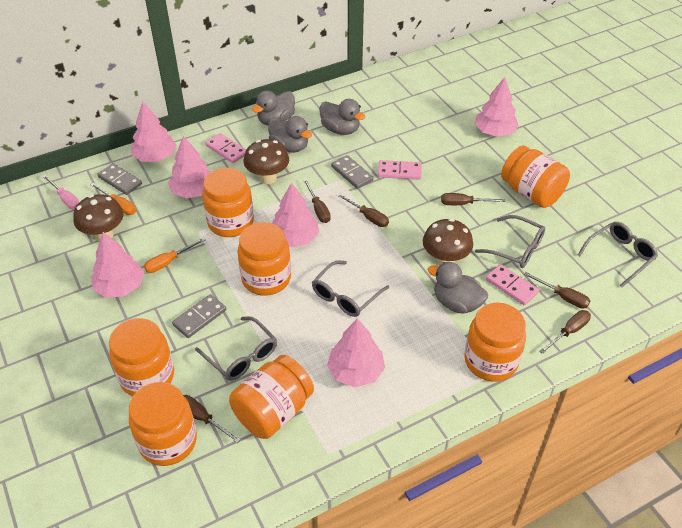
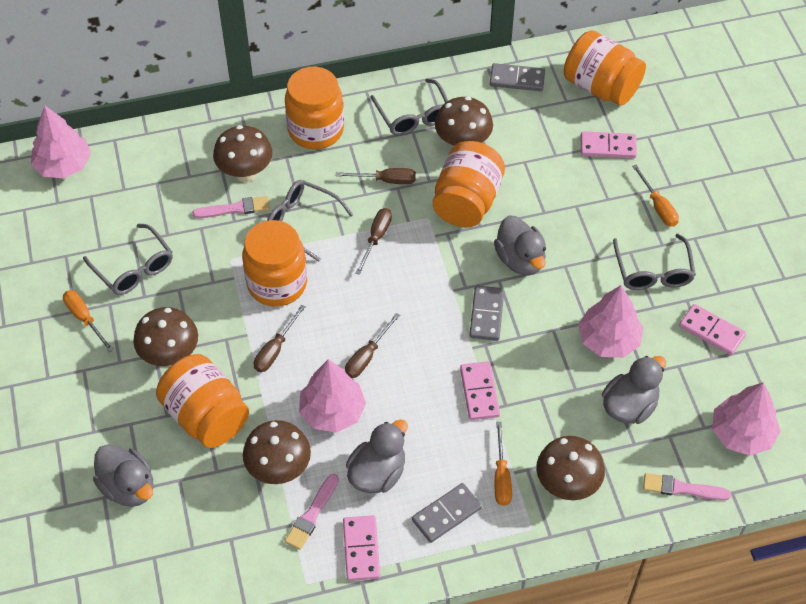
brown mushroom: 3 -> 5
brown screwdriver: 6 -> 4
orange jar: 7 -> 5
orange screwdriver: 2 -> 3
pink brush: 0 -> 3
pink domino: 3 -> 4
pink screwdriver: 1 -> 0
pink tree: 6 -> 4

